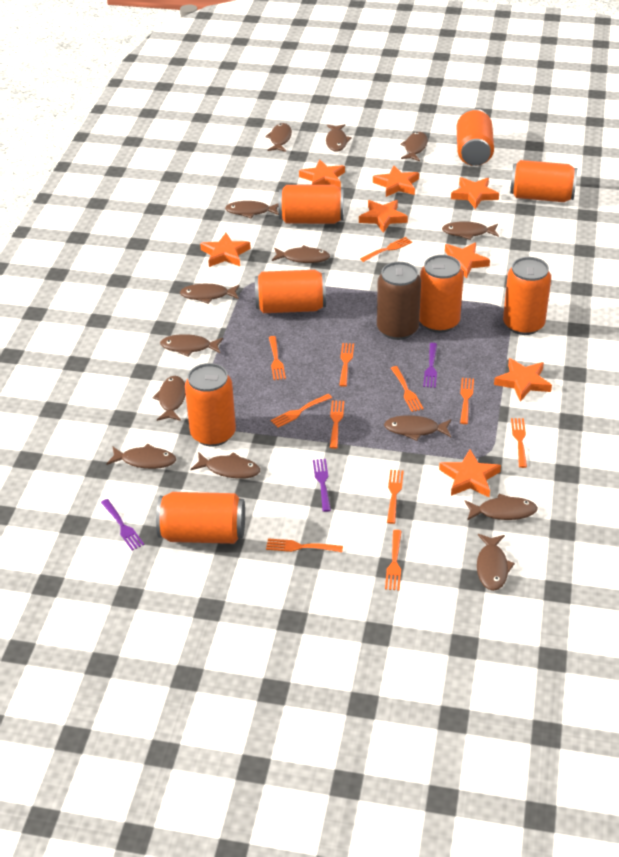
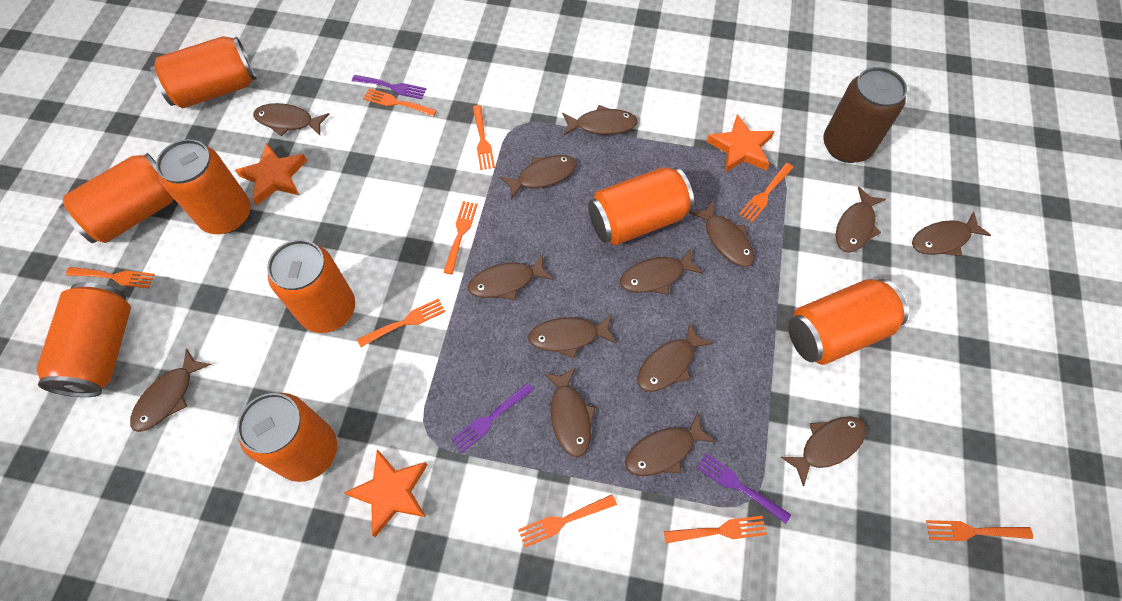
orange fork: 11 -> 9
orange star: 8 -> 3

